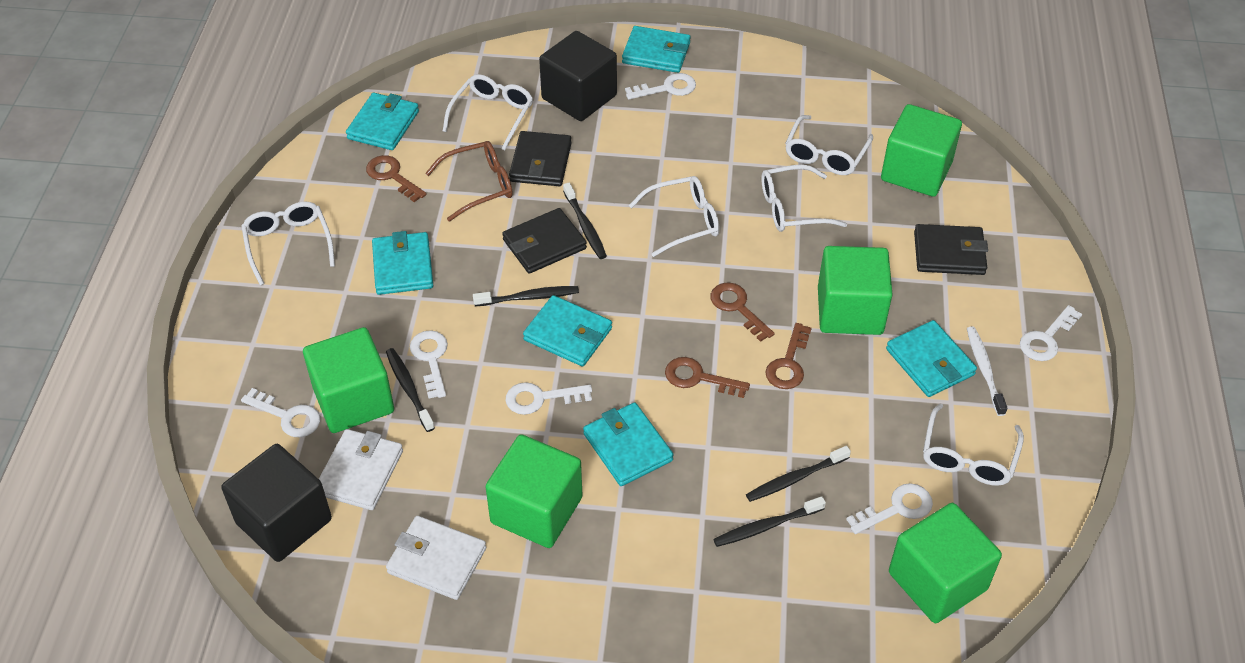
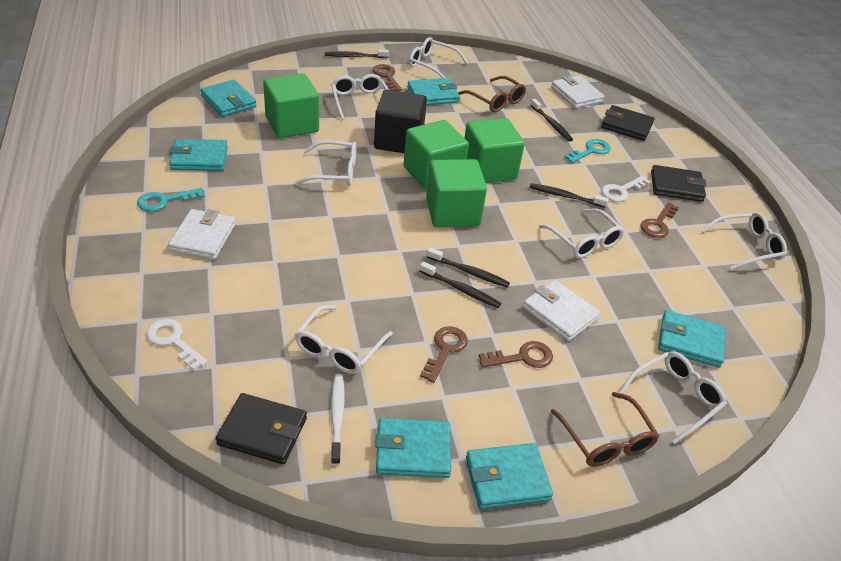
black cube: 2 -> 1
brown glasses: 1 -> 2
green cube: 5 -> 4
turquoise key: 0 -> 2
white glasses: 6 -> 7
white key: 6 -> 2
white wallet: 2 -> 3

